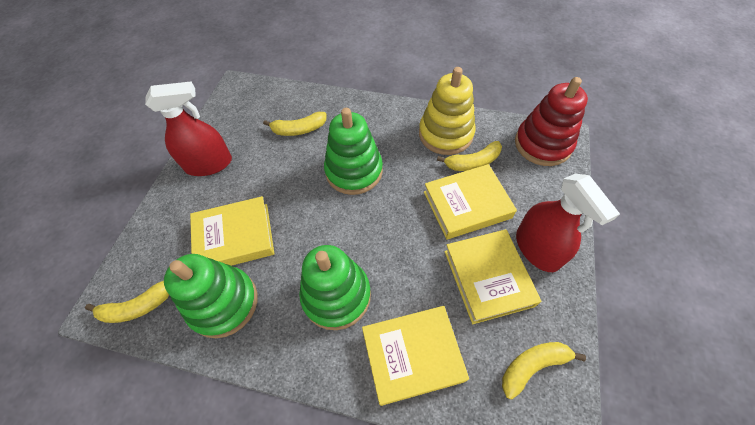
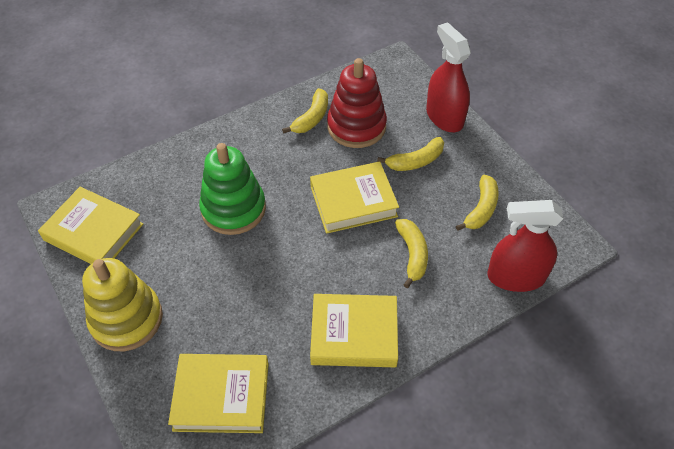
green stacking toy: 3 -> 1

